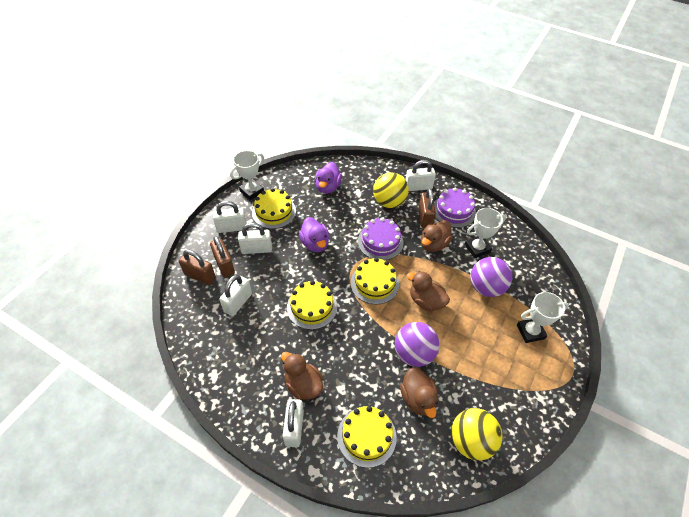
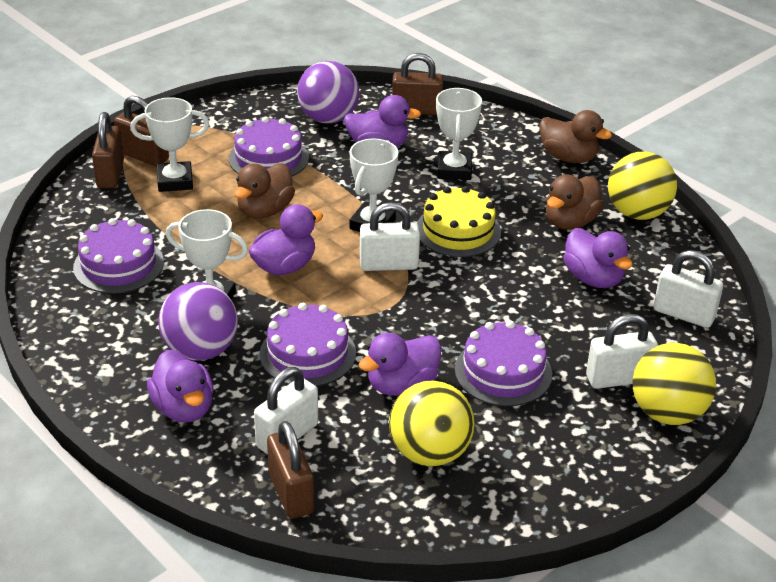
brown duck: 4 -> 3
brown padlock: 3 -> 4
purple cake: 2 -> 4
purple duck: 2 -> 5
white padlock: 5 -> 4
white trophy: 3 -> 4
yellow ball: 2 -> 3
yellow cake: 4 -> 1

